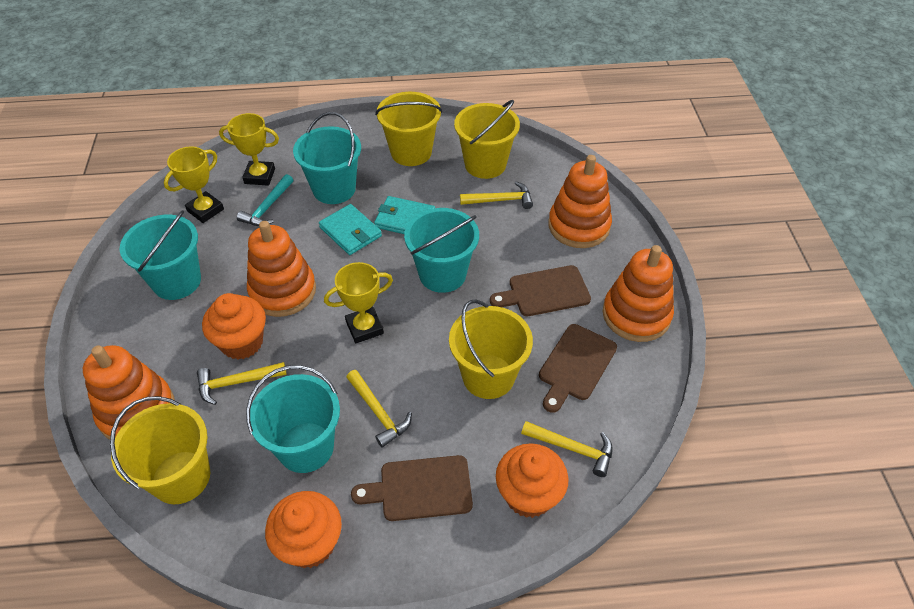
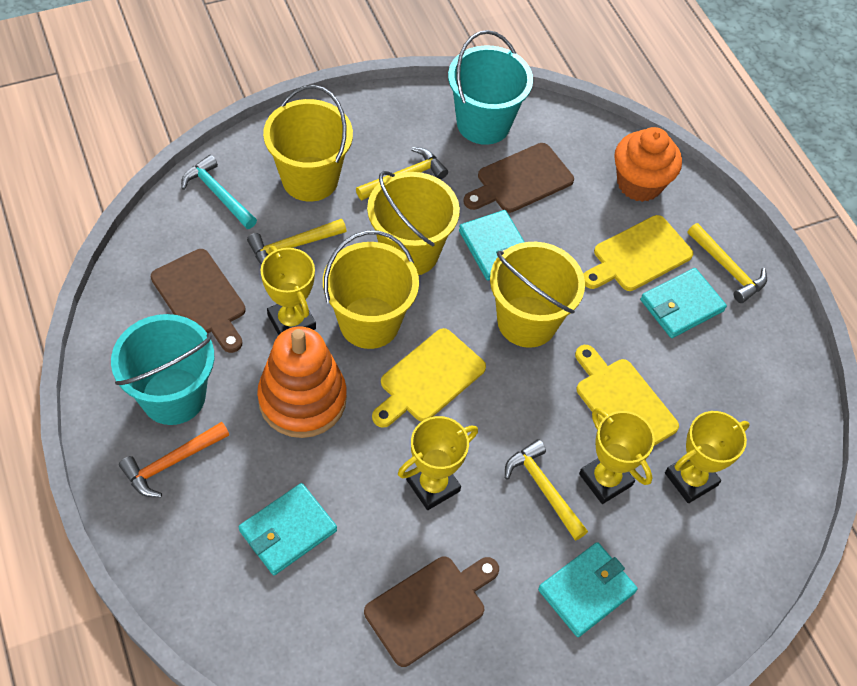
orange cupcake: 3 -> 1
orange hammer: 0 -> 1
orange stacking toy: 4 -> 1
turquoise bucket: 4 -> 2
turquoise wallet: 2 -> 4
yellow cutting board: 0 -> 3
yellow trophy: 3 -> 4

